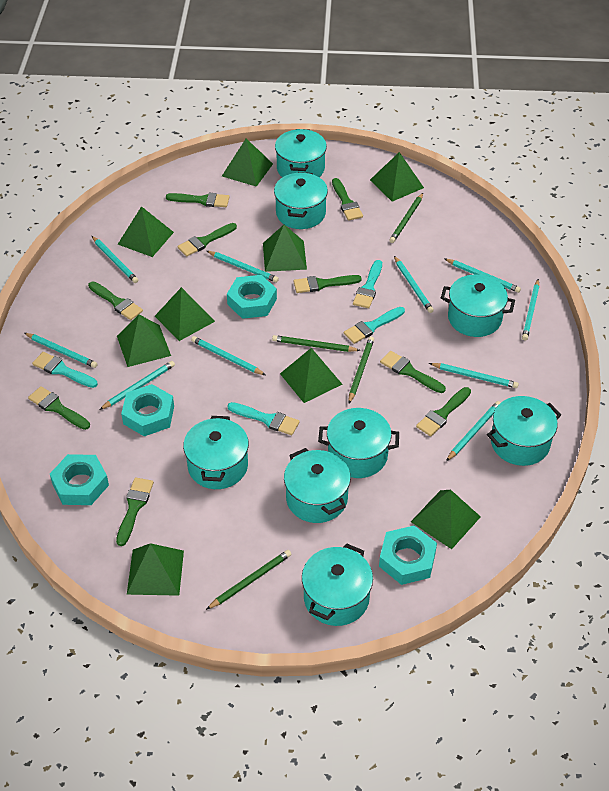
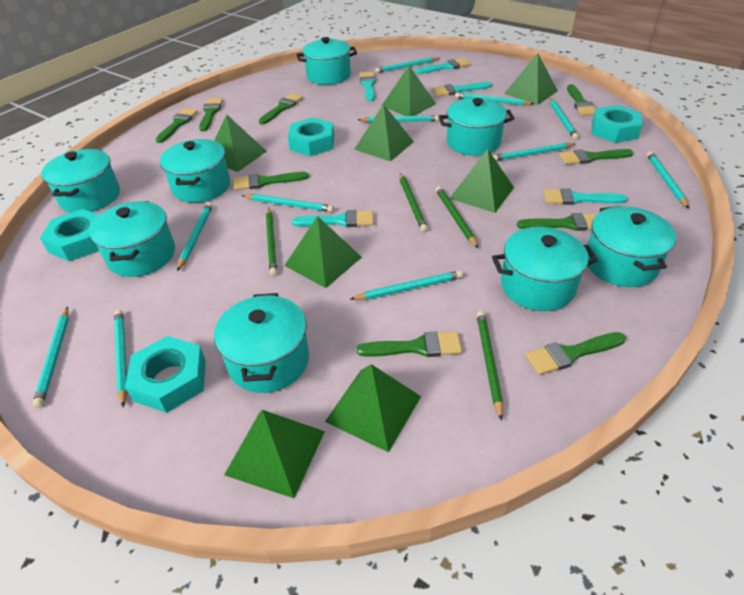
green pyramid: 9 -> 8
turquoise brush: 4 -> 5
turquoise pencil: 10 -> 11

